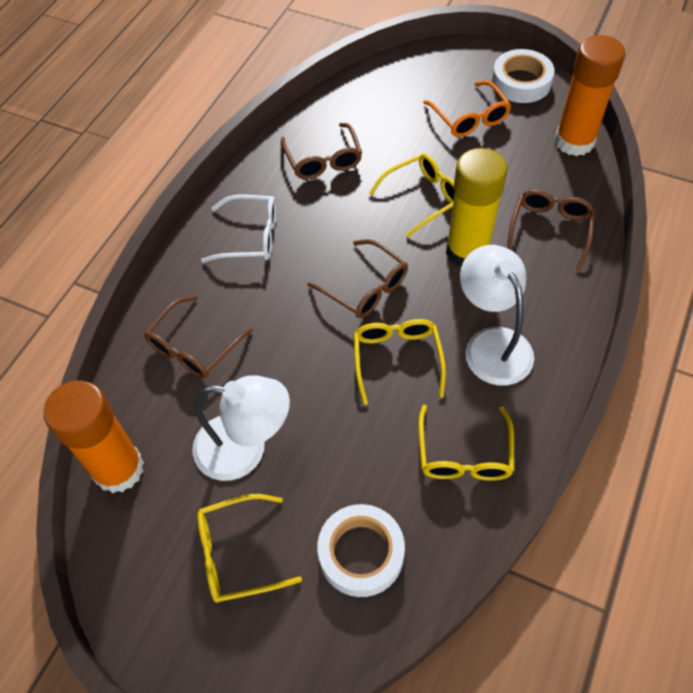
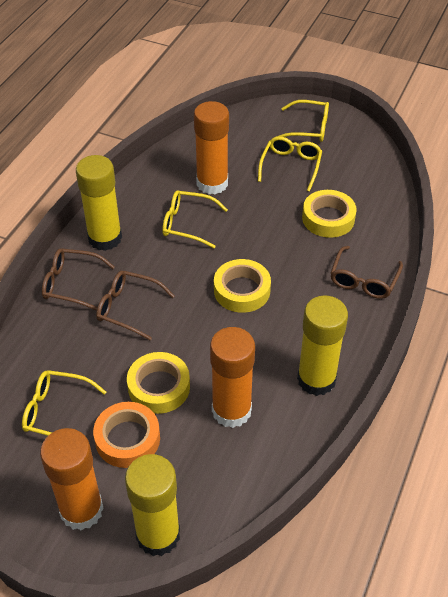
brown glasses: 4 -> 3
orange glasses: 1 -> 0
orange glue stick: 2 -> 3
orange tape: 0 -> 1
white glasses: 1 -> 0
white lamp: 2 -> 0
white tape: 2 -> 0
yellow glue stick: 1 -> 3
yellow tape: 0 -> 3

